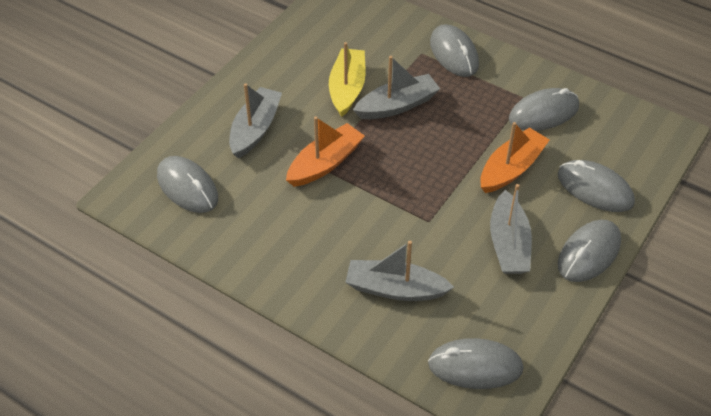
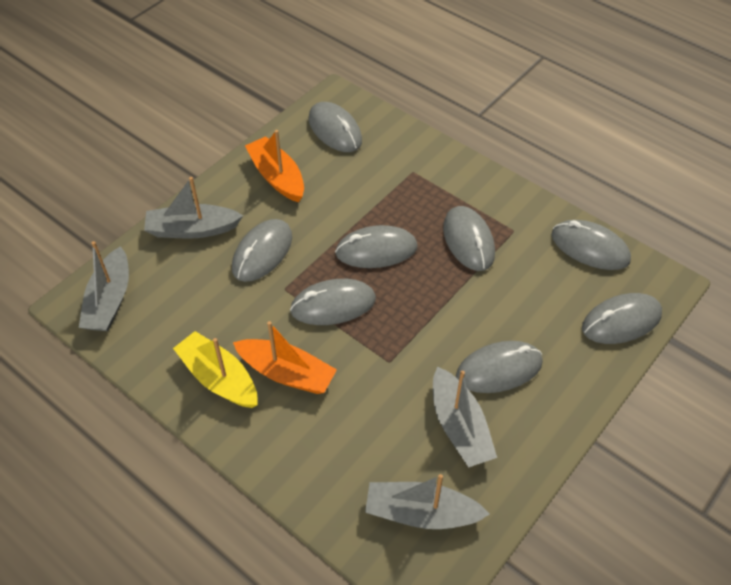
grey mouse: 6 -> 8

